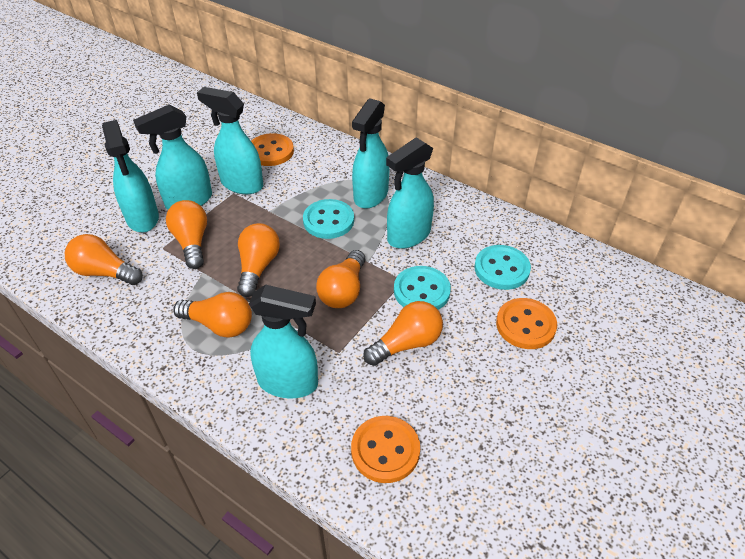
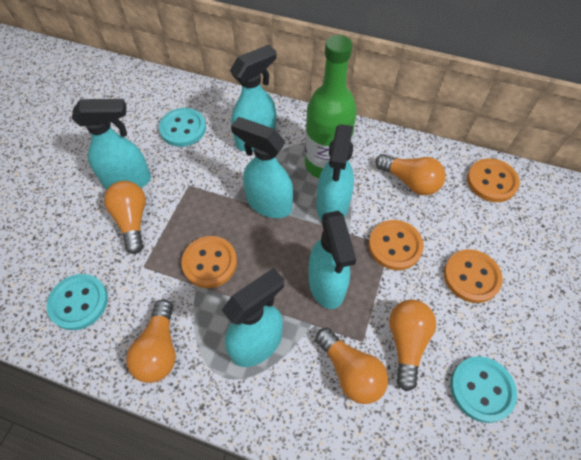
green bottle: 0 -> 1
orange button: 3 -> 4
orange light bulb: 6 -> 5

